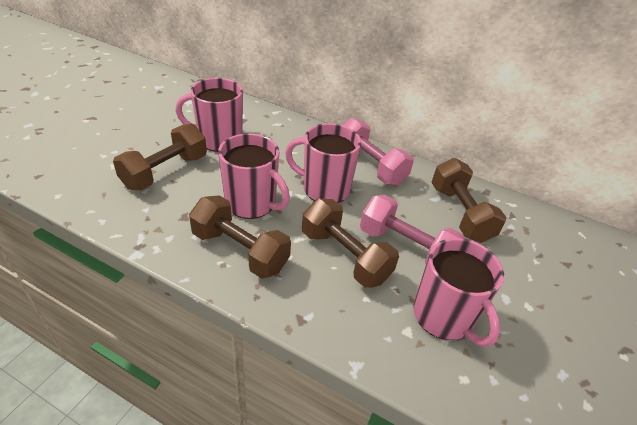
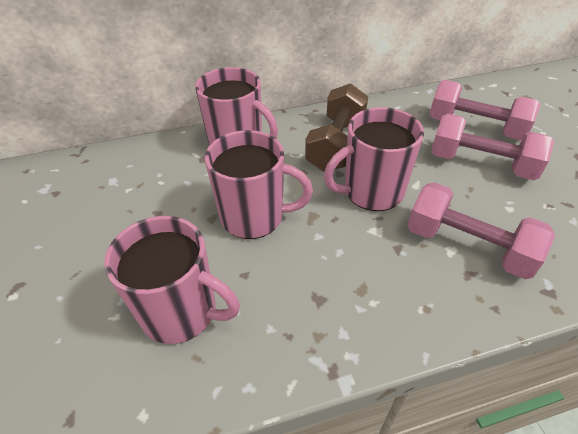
brown dumbbell: 4 -> 1
pink dumbbell: 2 -> 3

